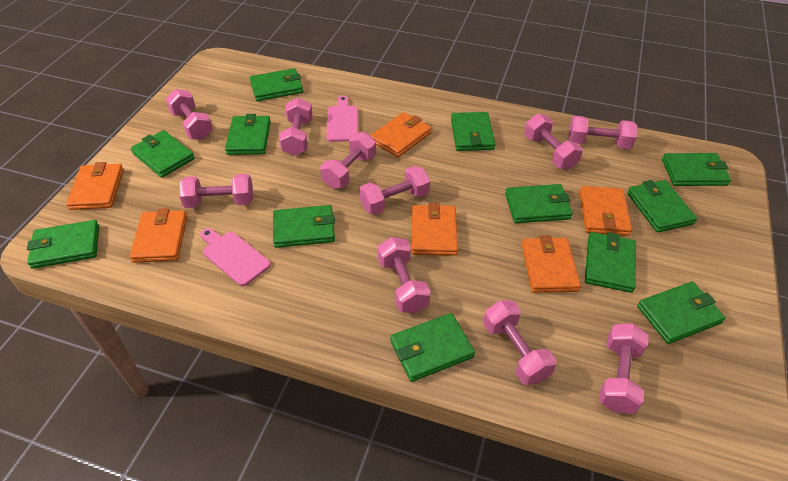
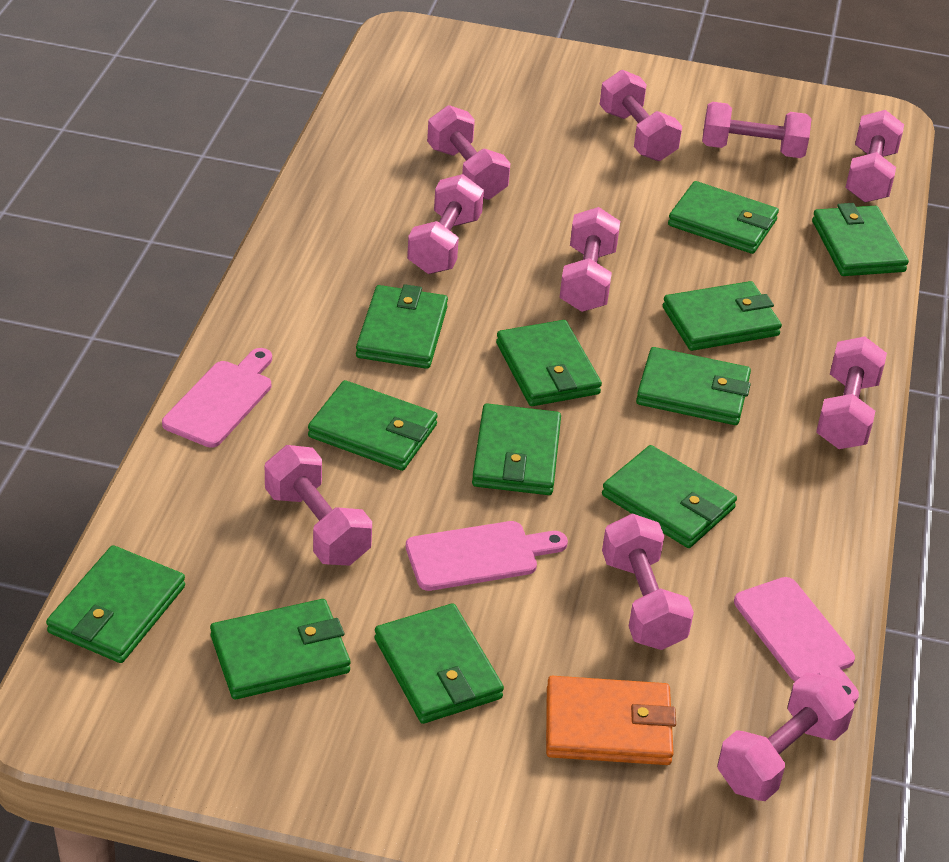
orange wallet: 6 -> 1
pink cutting board: 2 -> 3

